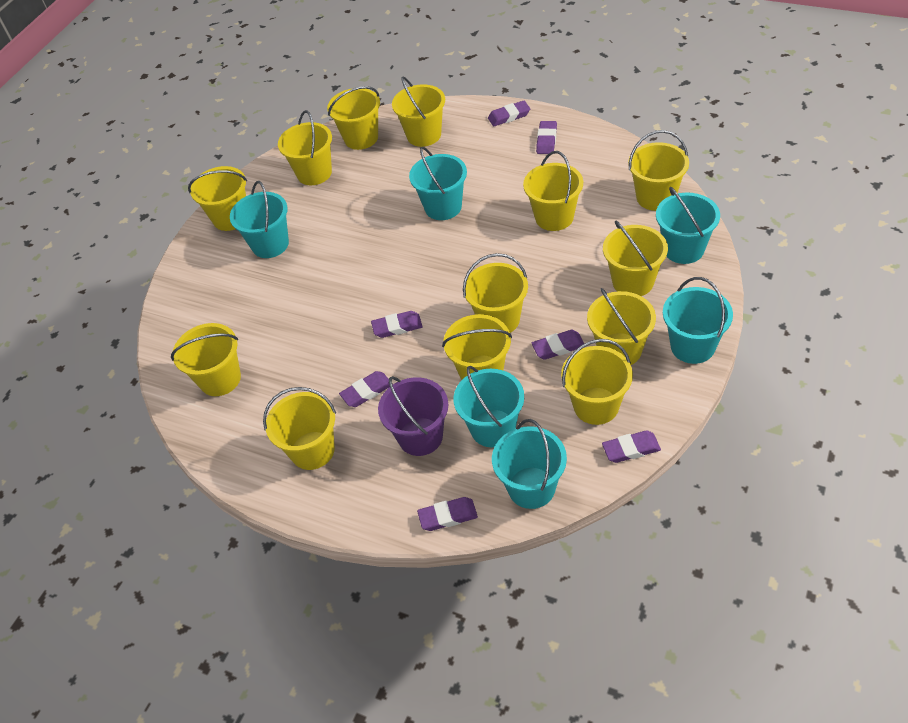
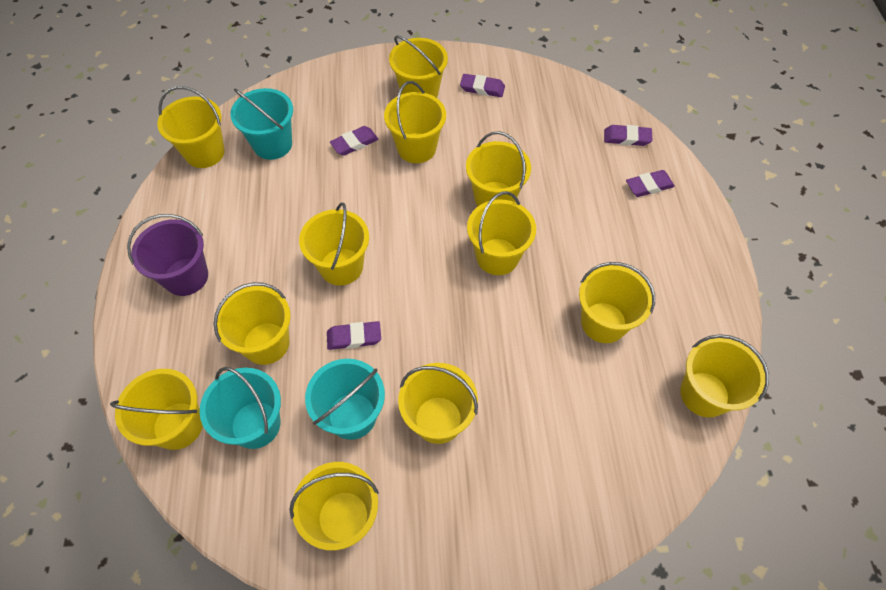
purple eraser: 7 -> 5
turquoise bucket: 6 -> 3
yellow bucket: 13 -> 12

